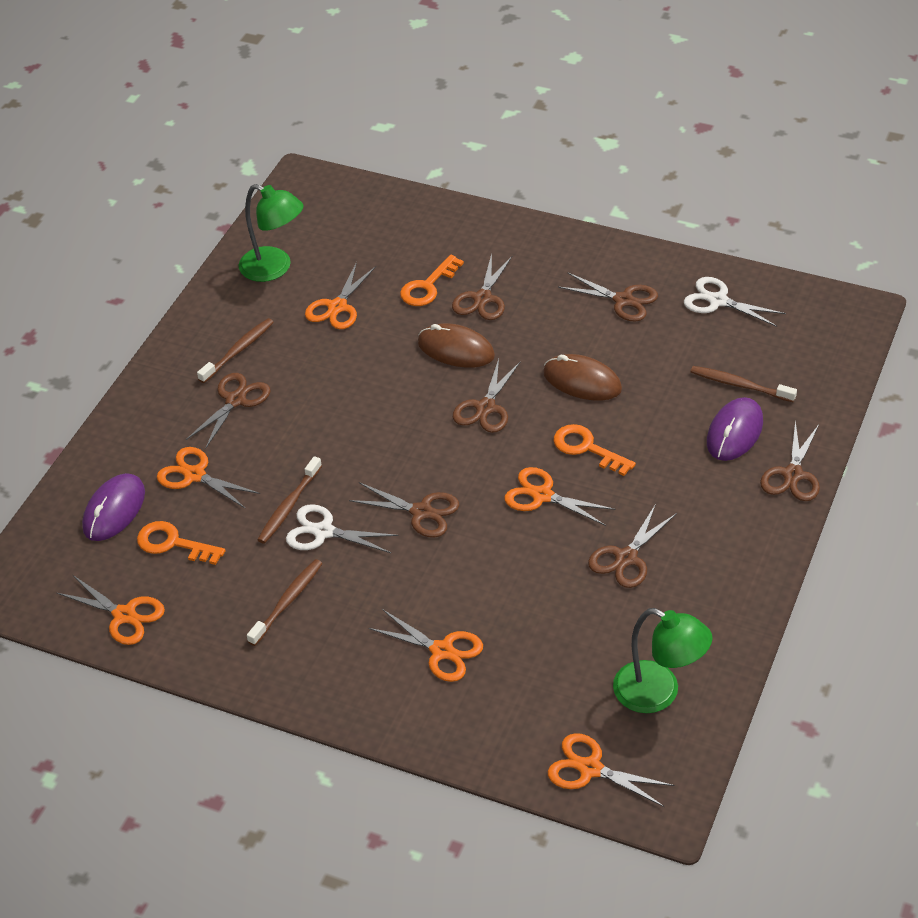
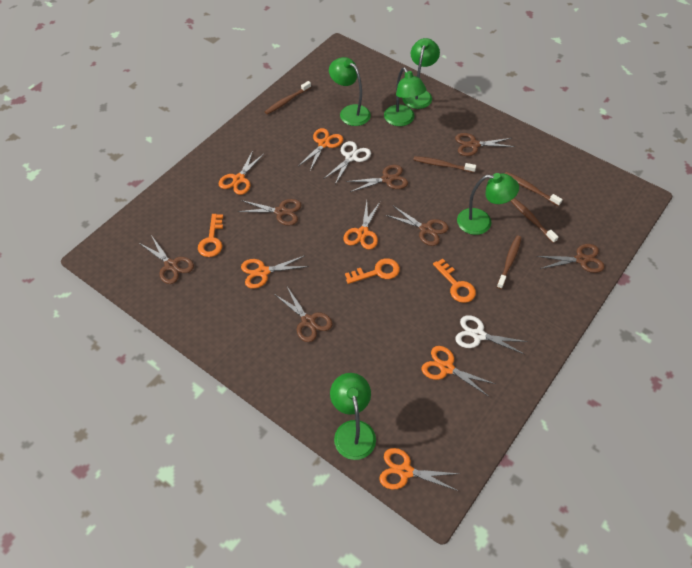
brown mouse: 2 -> 0
brown toothbrush: 4 -> 5
green lamp: 2 -> 5
purple mouse: 2 -> 0

